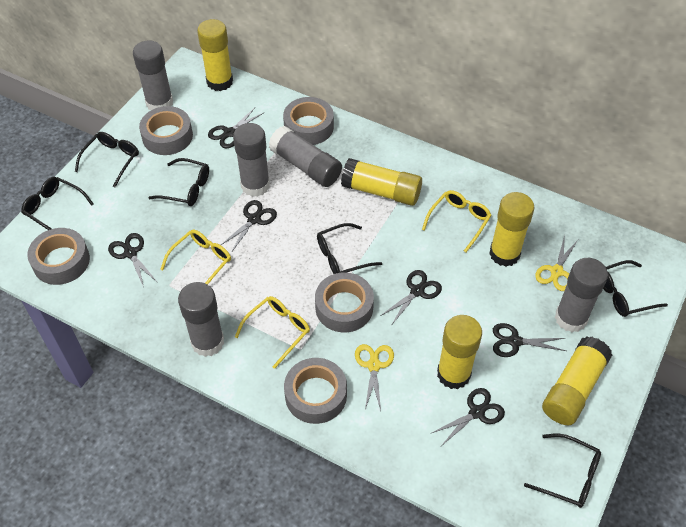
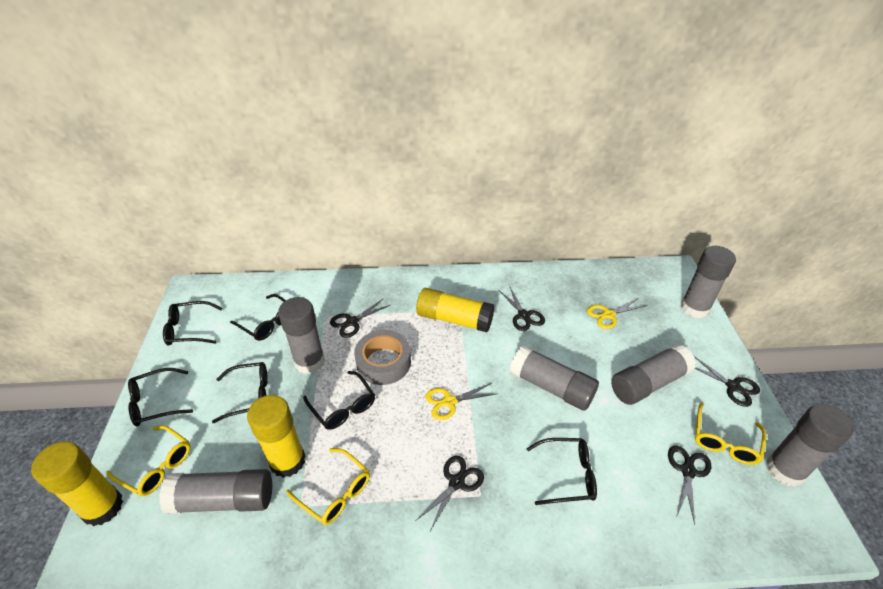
black scissors: 6 -> 5
grey glue stick: 5 -> 6
grey tape: 5 -> 1
yellow glue stick: 5 -> 3

